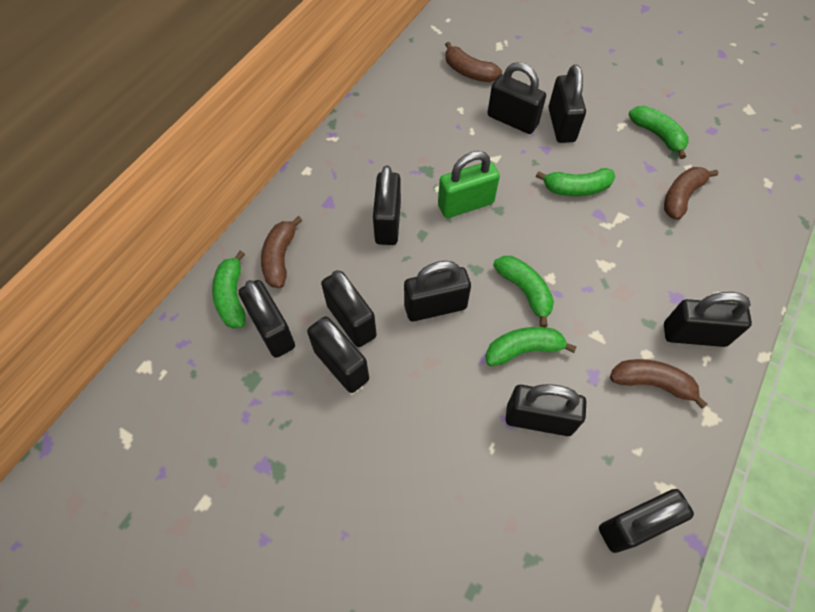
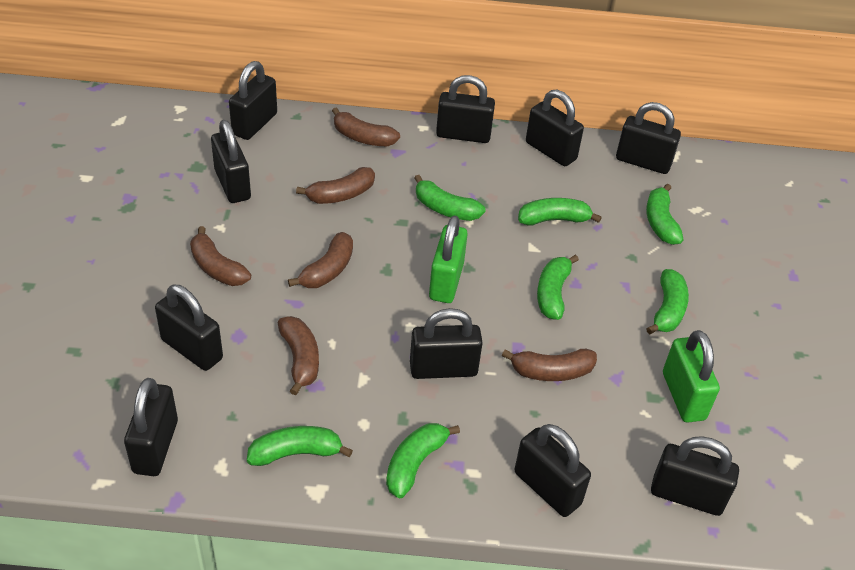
brown banana: 4 -> 6
green banana: 5 -> 7
green padlock: 1 -> 2

